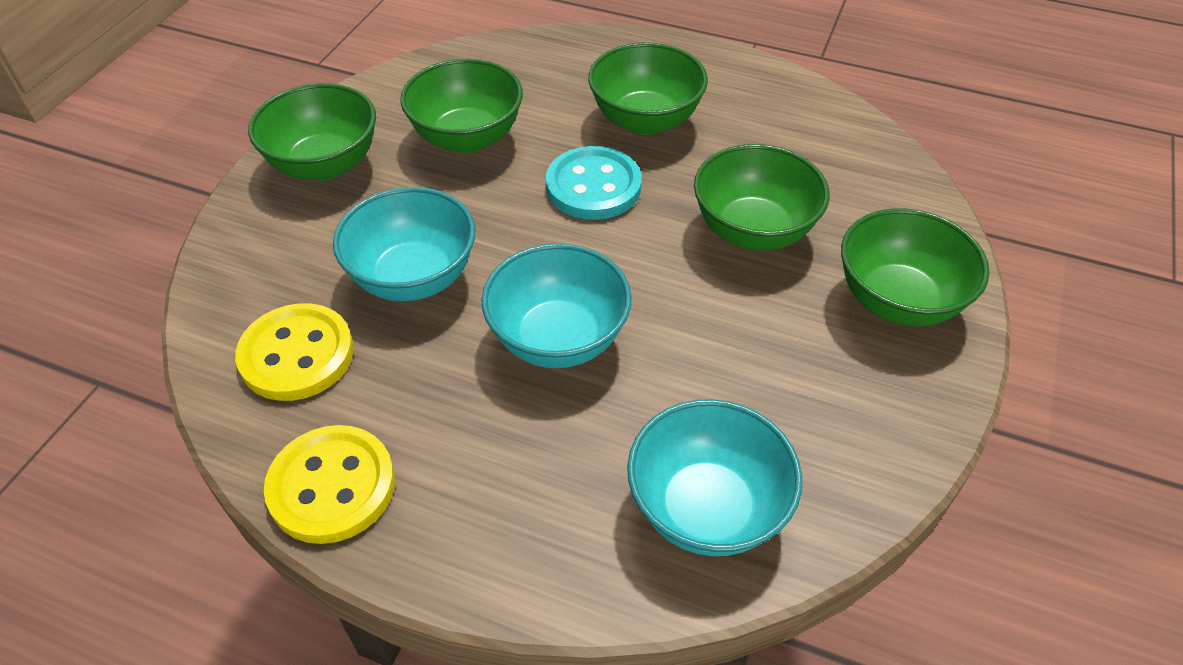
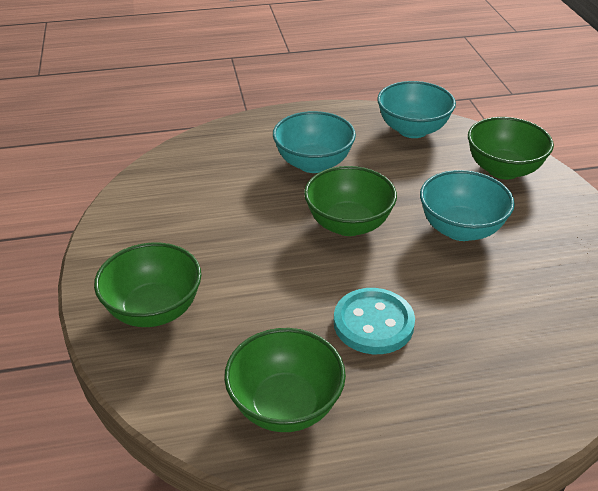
green bowl: 5 -> 4
yellow button: 2 -> 0

